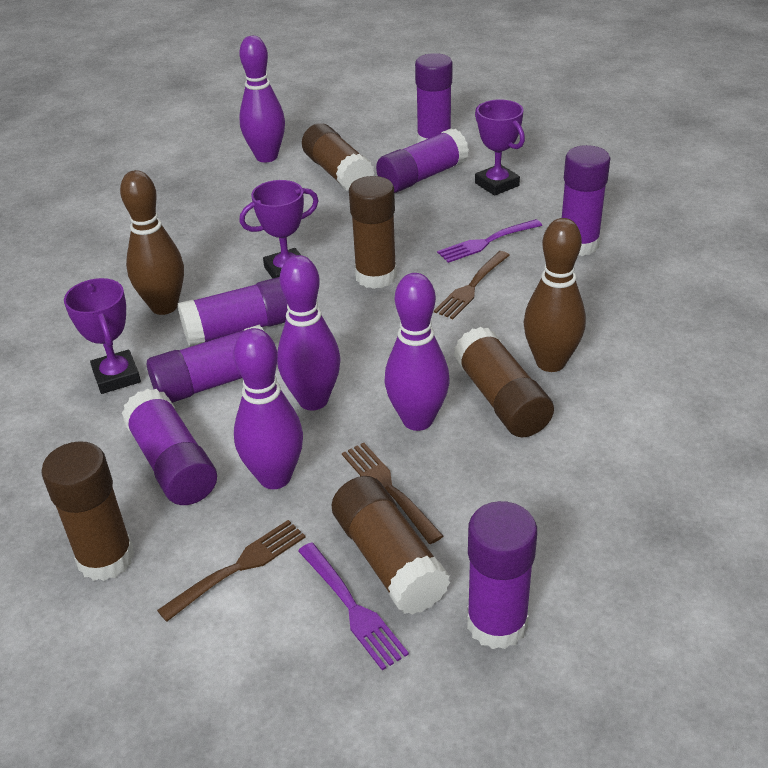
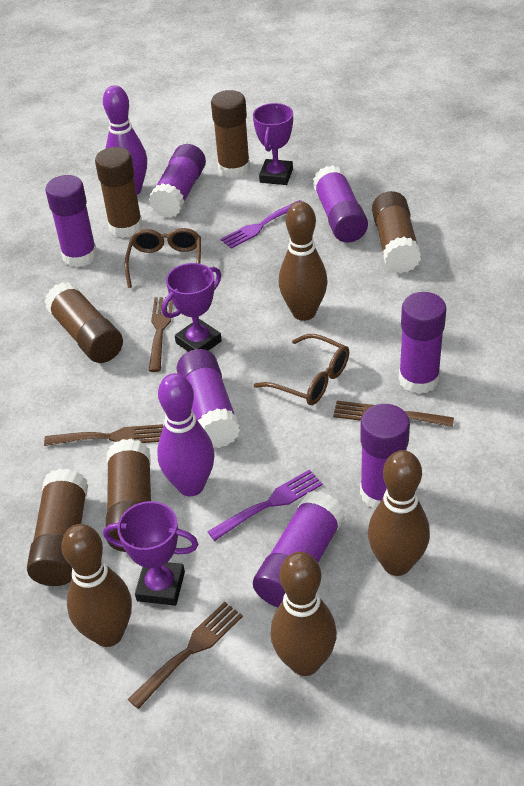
brown bowling pin: 2 -> 4
brown fork: 3 -> 4
brown glasses: 0 -> 2
brown glue stick: 5 -> 6
purple bowling pin: 4 -> 2

